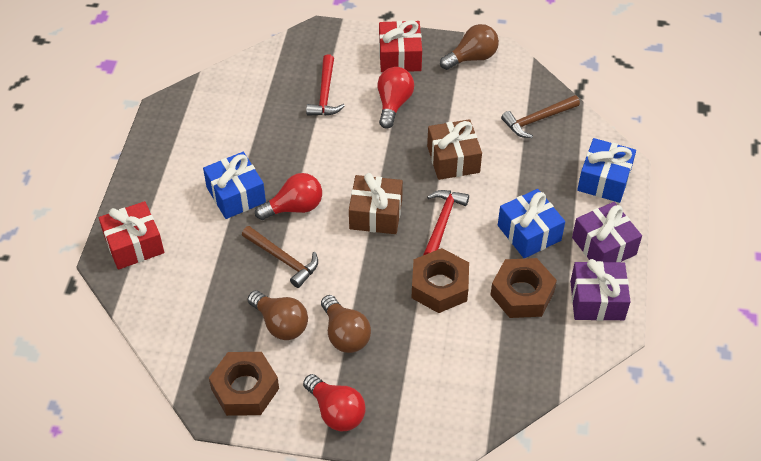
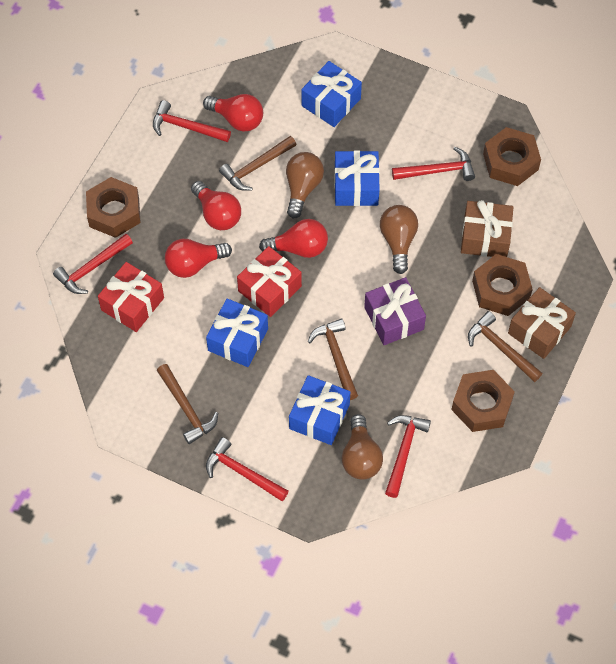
blue gift: 3 -> 4
brown hammer: 2 -> 4
brown nut: 3 -> 4
purple gift: 2 -> 1
red hammer: 2 -> 5
red light bulb: 3 -> 4

